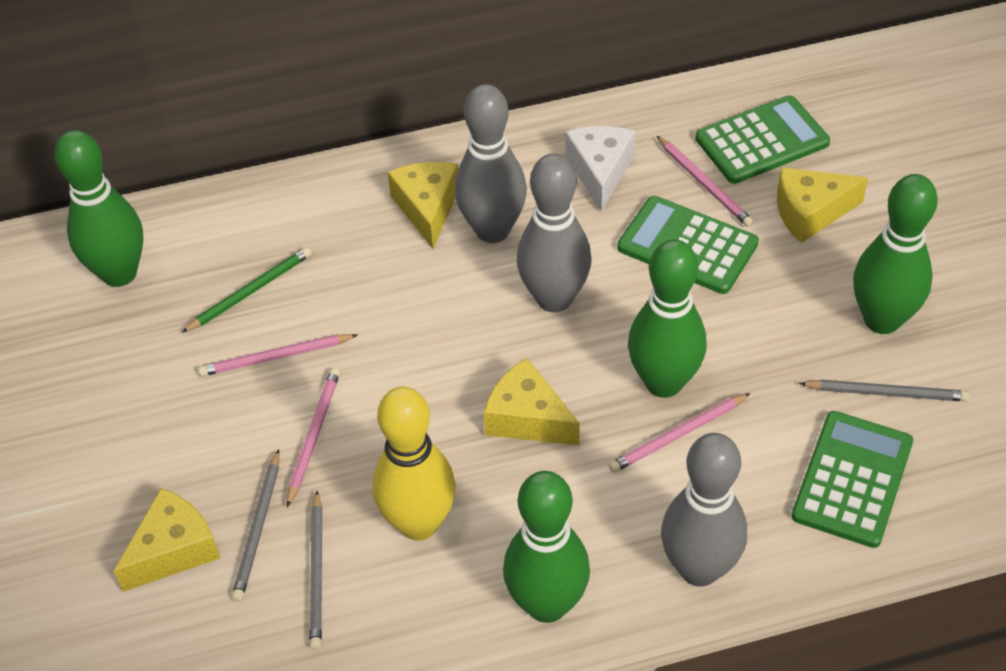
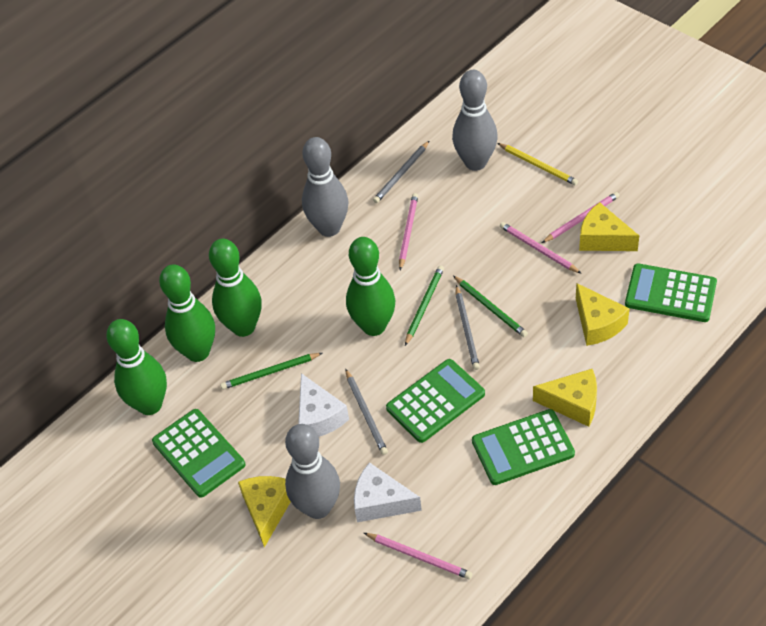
green calculator: 3 -> 4
green pencil: 1 -> 3
white cheese: 1 -> 2
yellow bowling pin: 1 -> 0
yellow pencil: 0 -> 1

